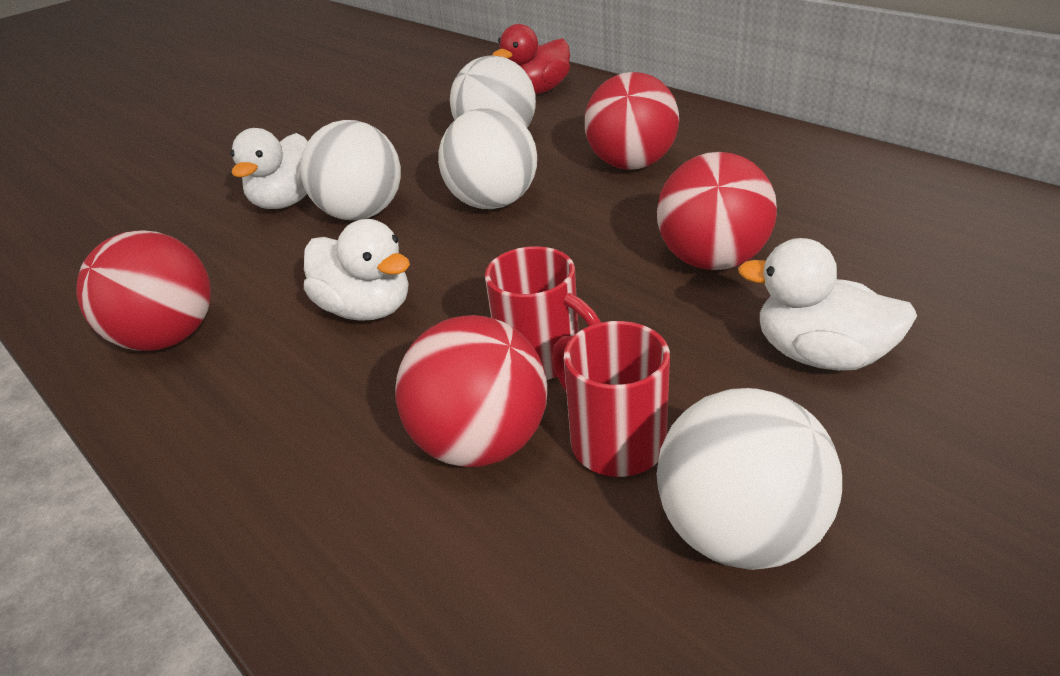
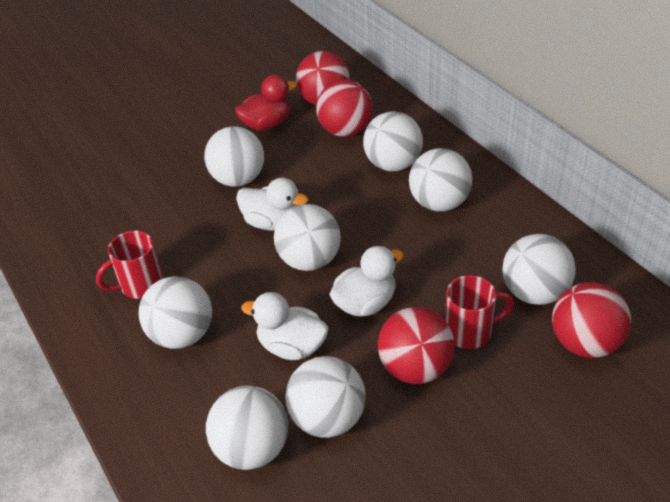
white ball: 4 -> 8

